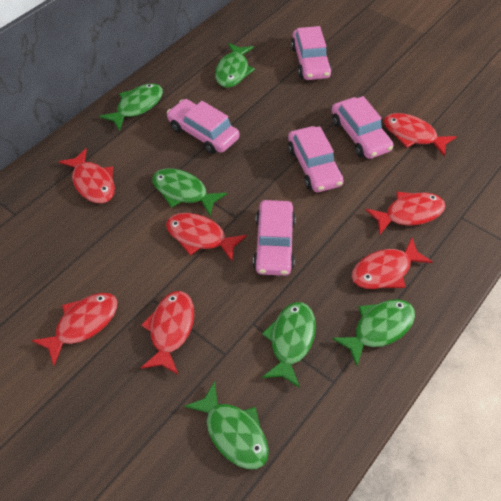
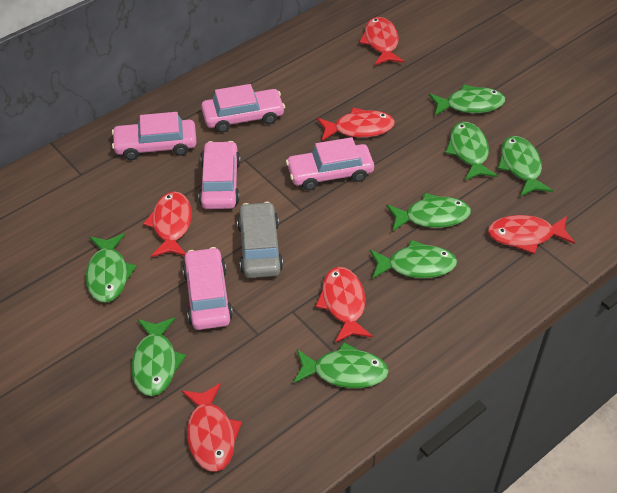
green fish: 6 -> 8
grey car: 0 -> 1
red fish: 7 -> 6

